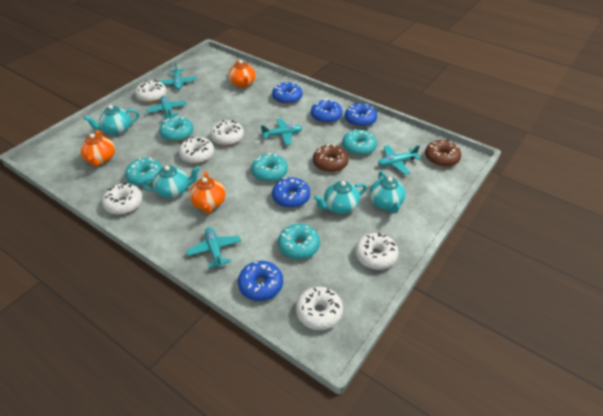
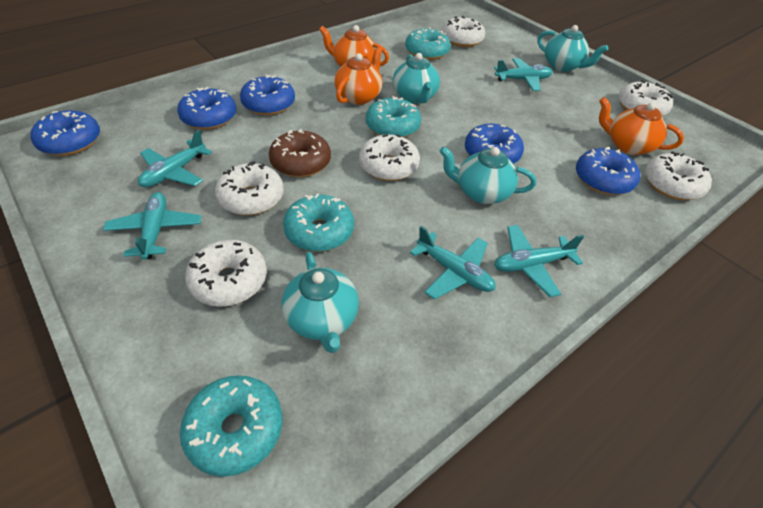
brown donut: 2 -> 1
turquoise donut: 5 -> 4

